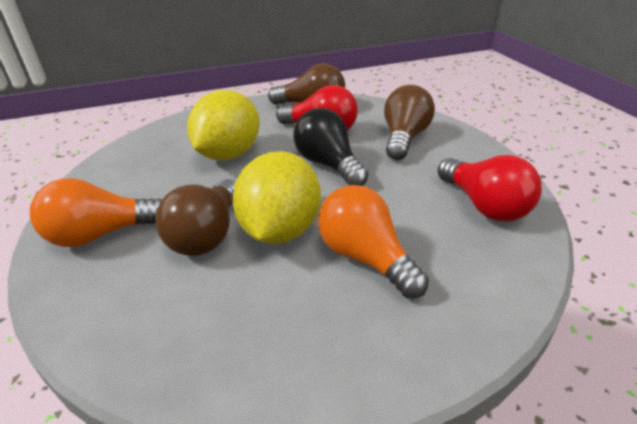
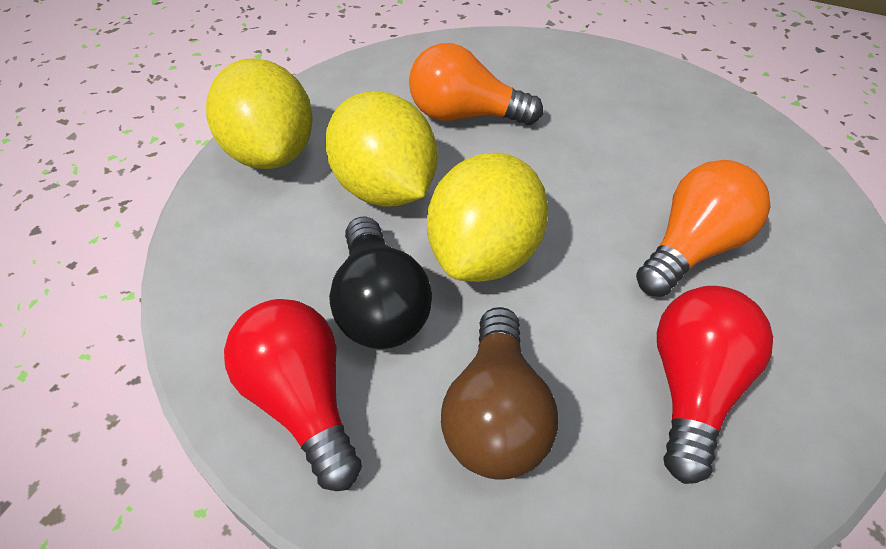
brown light bulb: 3 -> 1
yellow lemon: 2 -> 3

